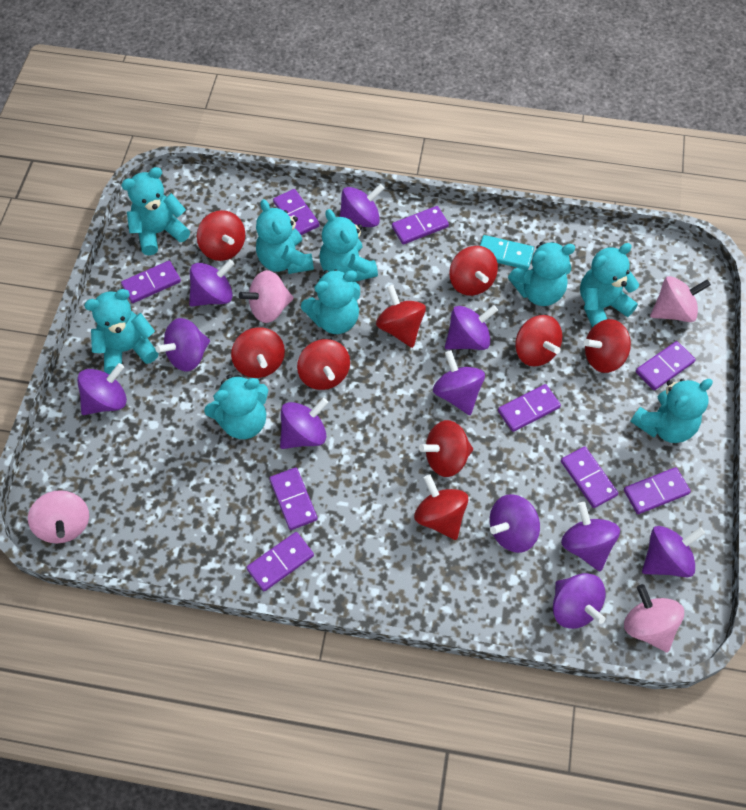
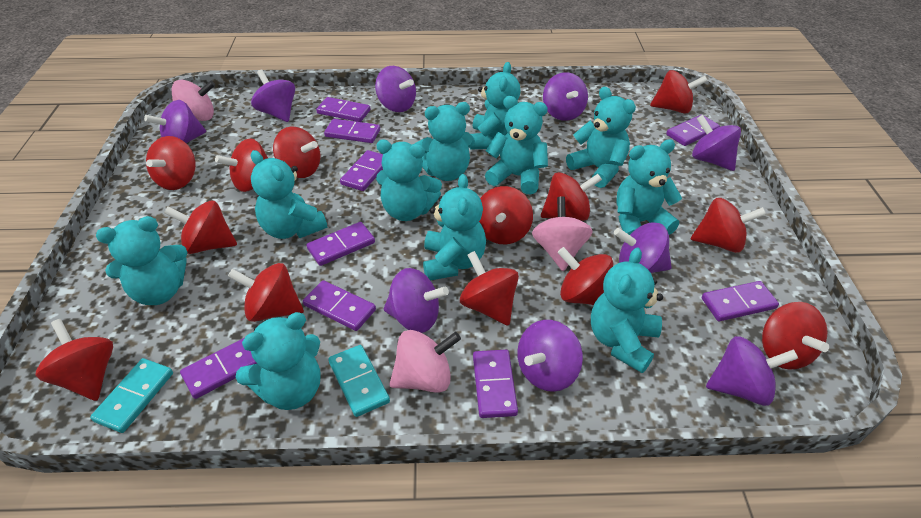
pink spinning top: 4 -> 3
purple spinning top: 11 -> 9
red spinning top: 9 -> 13
turquoise domino: 1 -> 2
turquoise teddy bear: 9 -> 11

